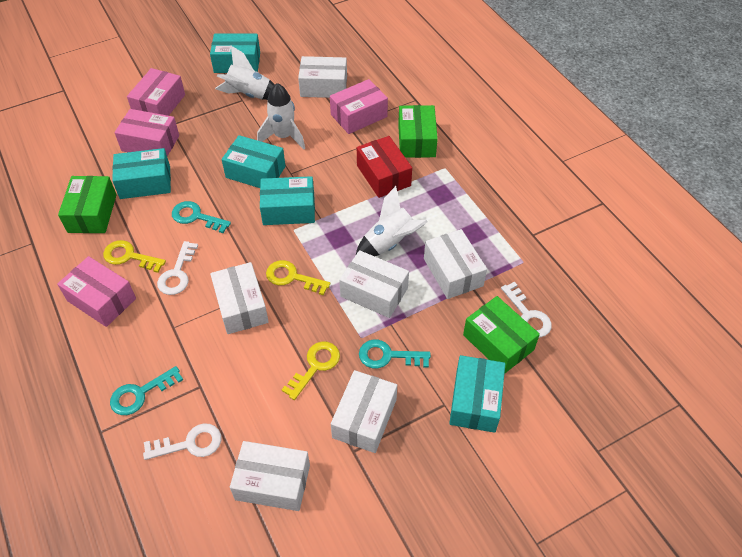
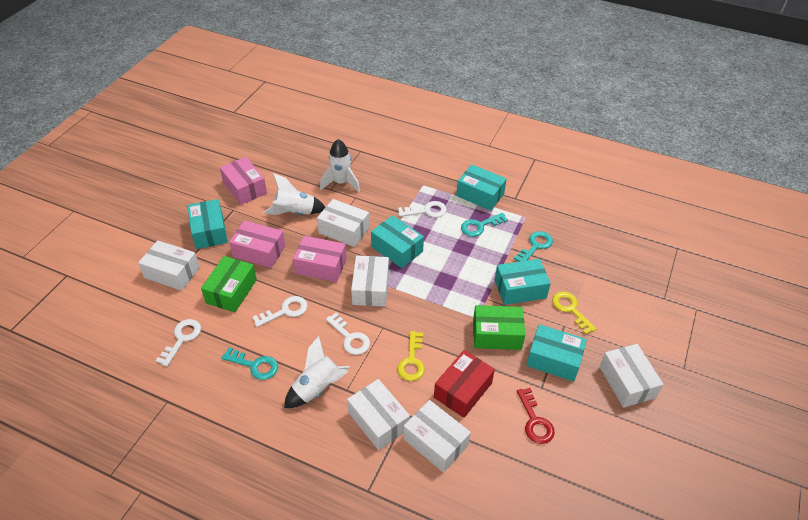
green box: 3 -> 2
pink box: 4 -> 3
red key: 0 -> 1
white key: 3 -> 4
yellow key: 3 -> 2

